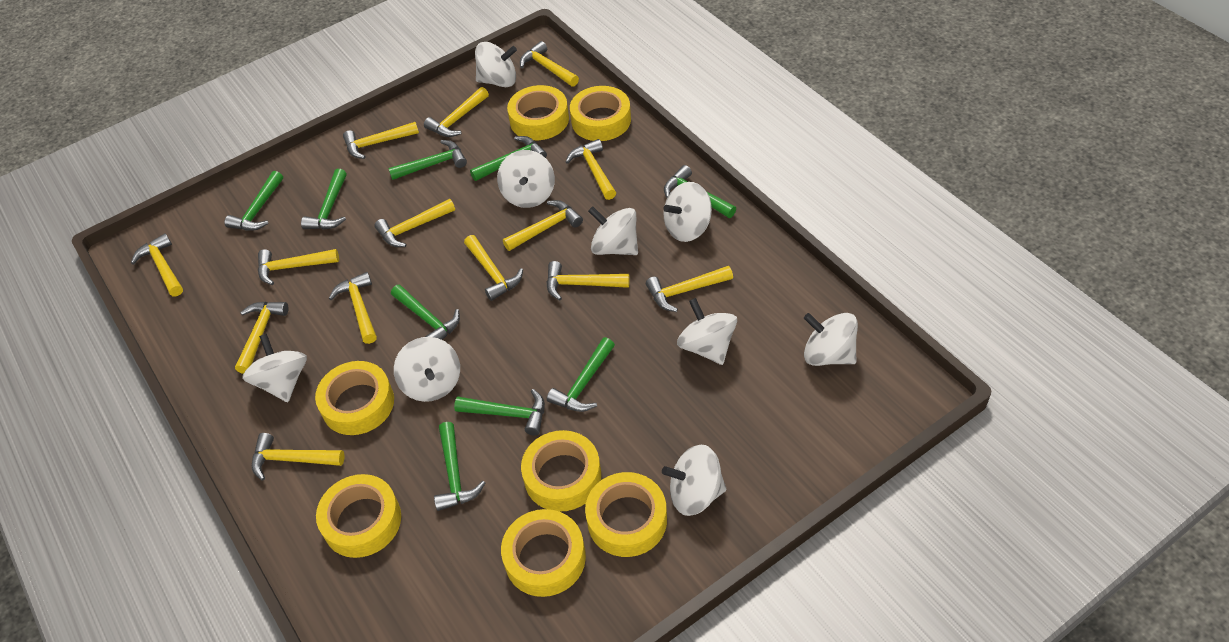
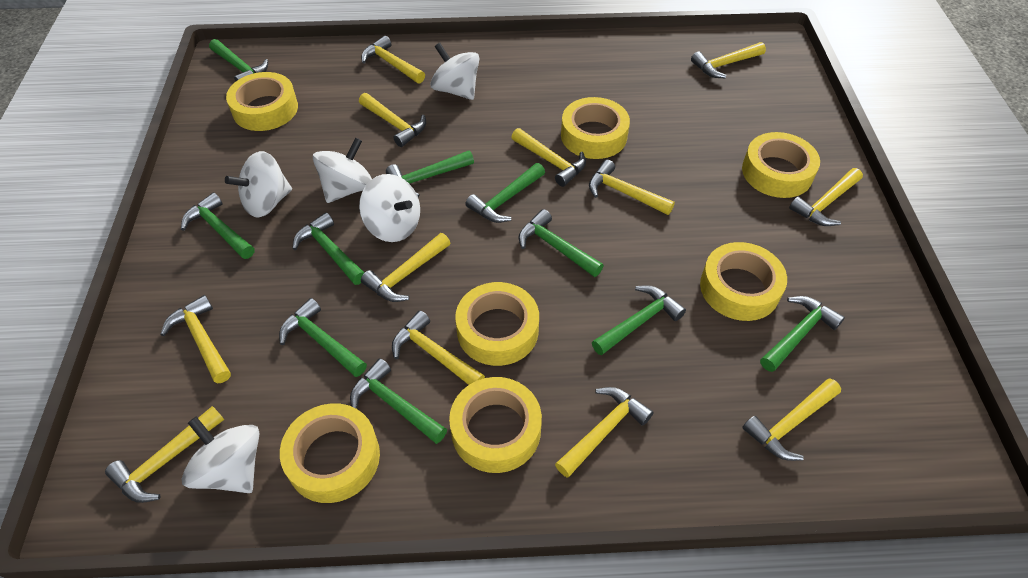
green hammer: 9 -> 10
white spinning top: 9 -> 5
yellow hammer: 14 -> 12

